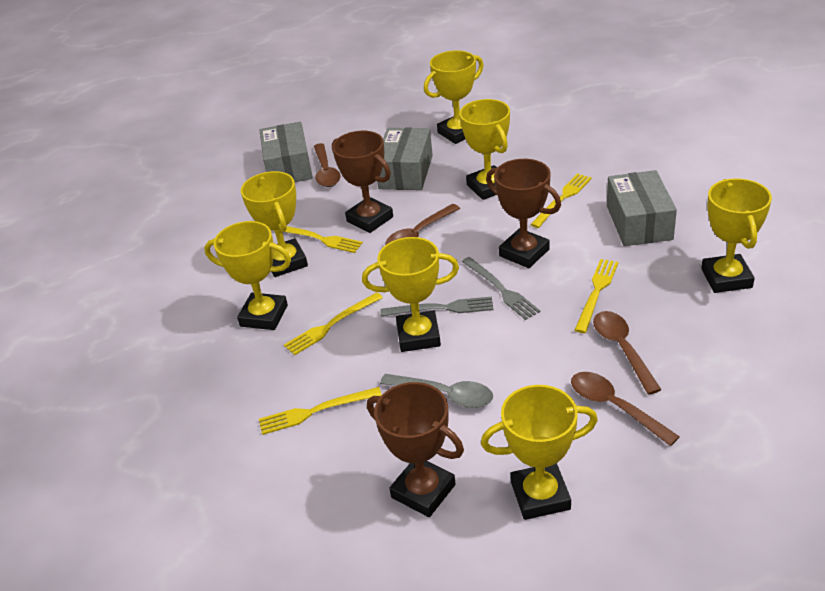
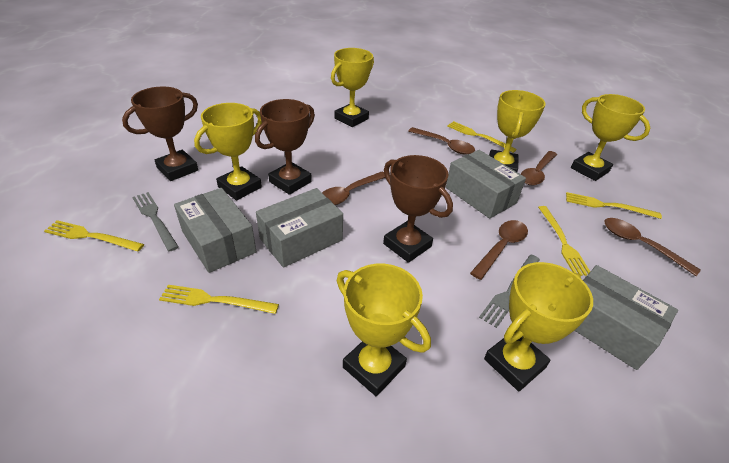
brown spoon: 4 -> 5
grey box: 3 -> 4
grey spoon: 1 -> 0
yellow trophy: 7 -> 6

